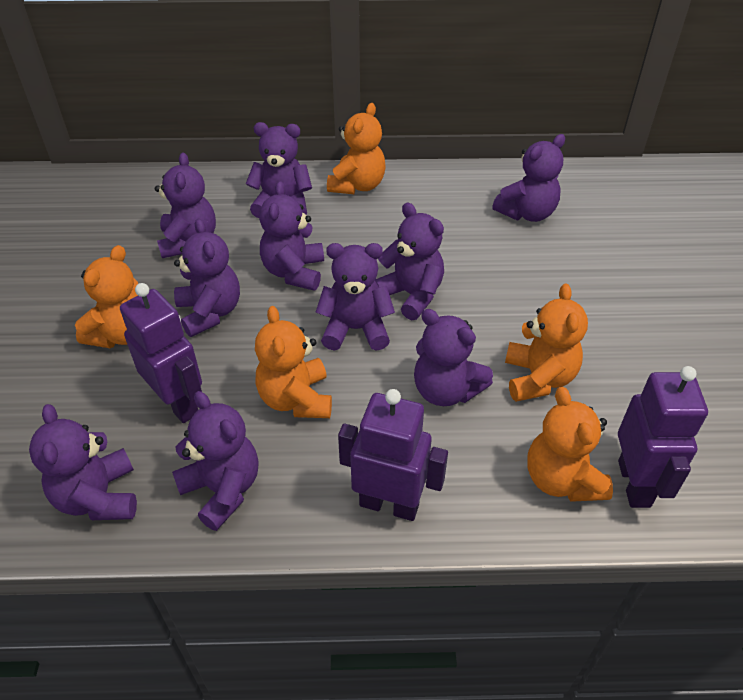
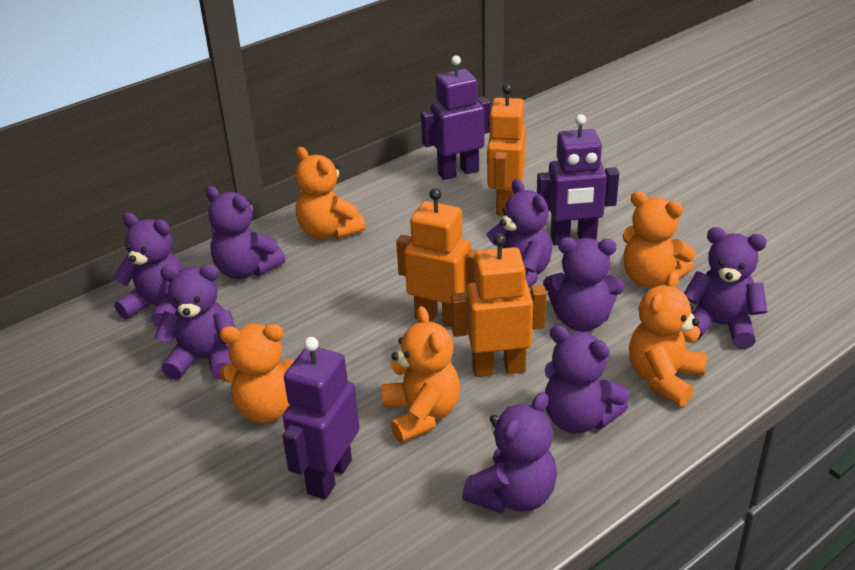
orange robot: 0 -> 3
purple teddy bear: 10 -> 8

